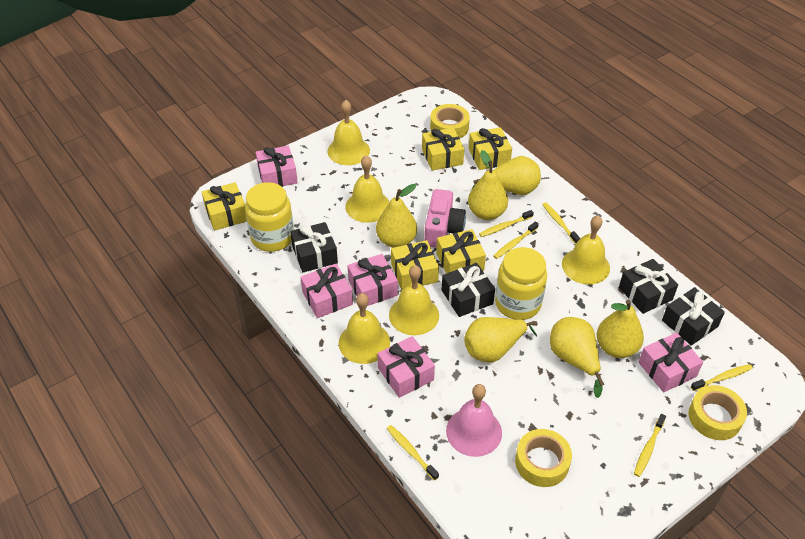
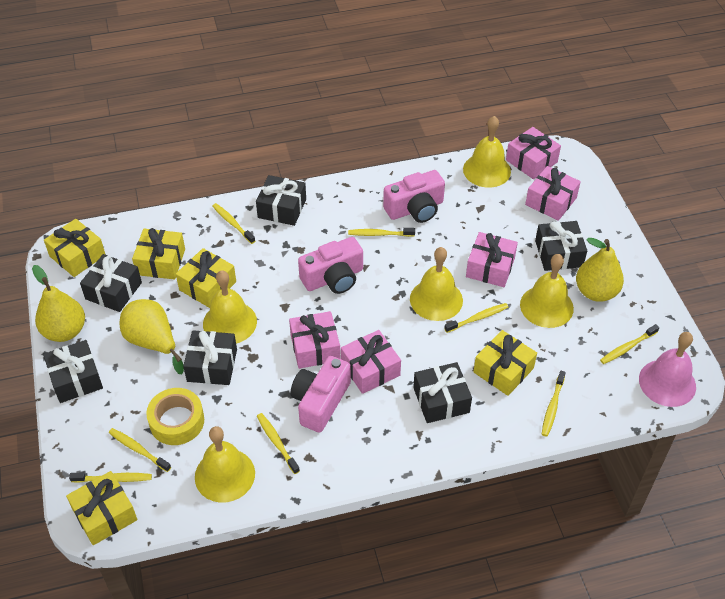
black gift: 4 -> 6
pink camera: 1 -> 3
yellow jar: 2 -> 0
yellow pear: 6 -> 3
yellow tape: 3 -> 1
yellow toothbrush: 6 -> 8

